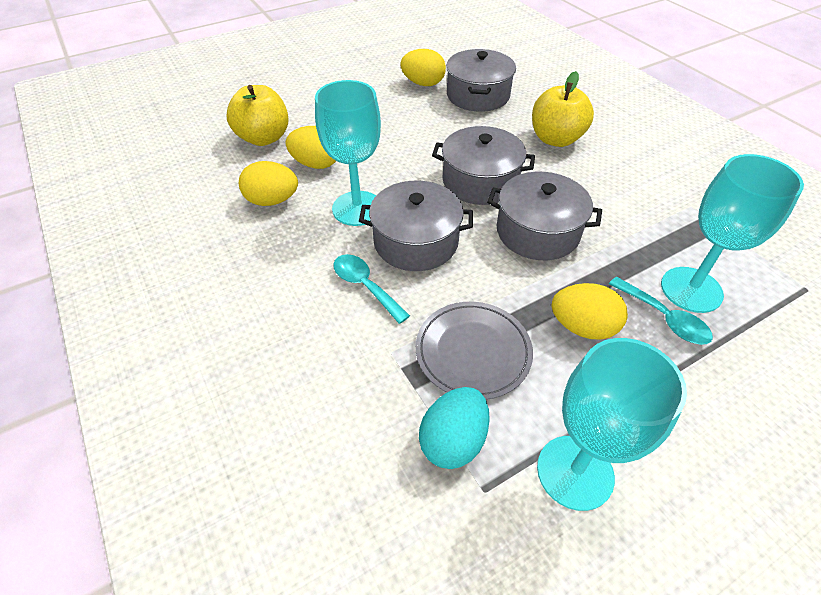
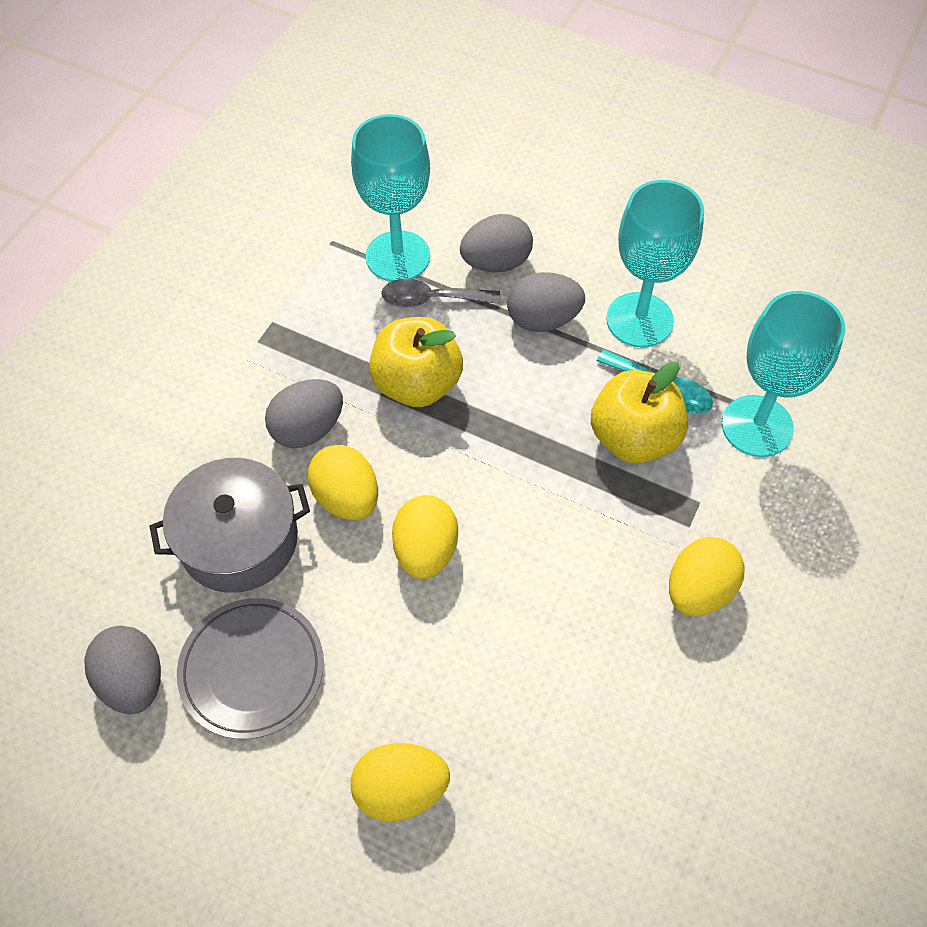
grey egg: 0 -> 4
grey pot: 4 -> 1
grey spoon: 0 -> 1
turquoise egg: 1 -> 0
turquoise spoon: 2 -> 1

